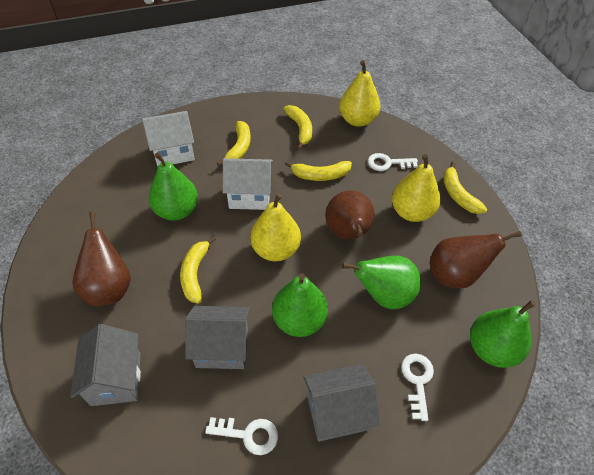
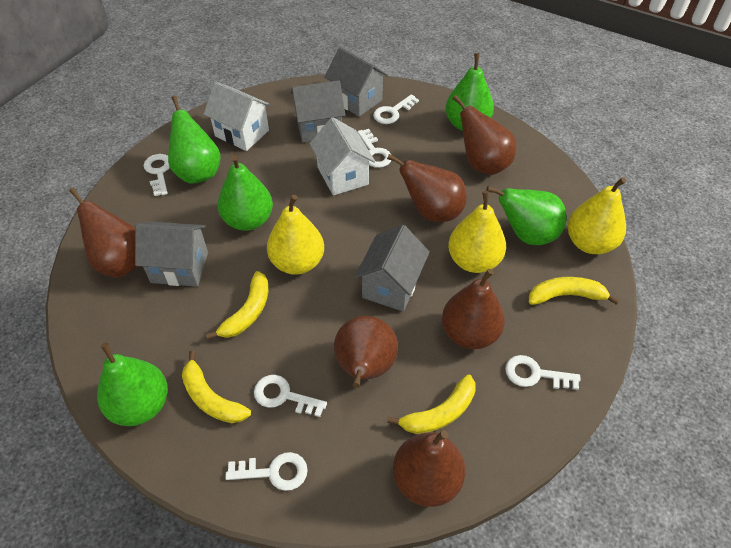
brown pear: 3 -> 6
green pear: 4 -> 5
grey house: 3 -> 4
white key: 3 -> 6
yellow banana: 5 -> 4

